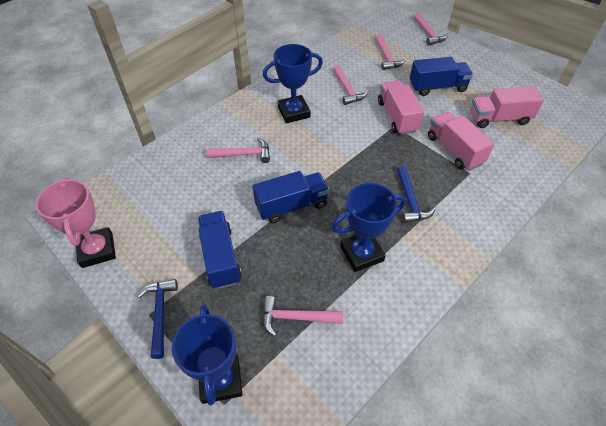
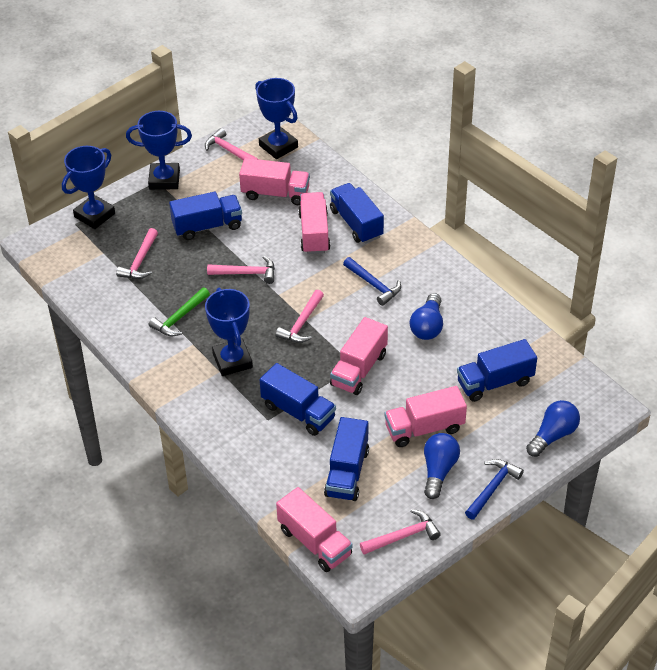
blue light bulb: 0 -> 3
blue trophy: 3 -> 4
blue truck: 3 -> 5
green hammer: 0 -> 1
pink trophy: 1 -> 0
pink truck: 3 -> 5

